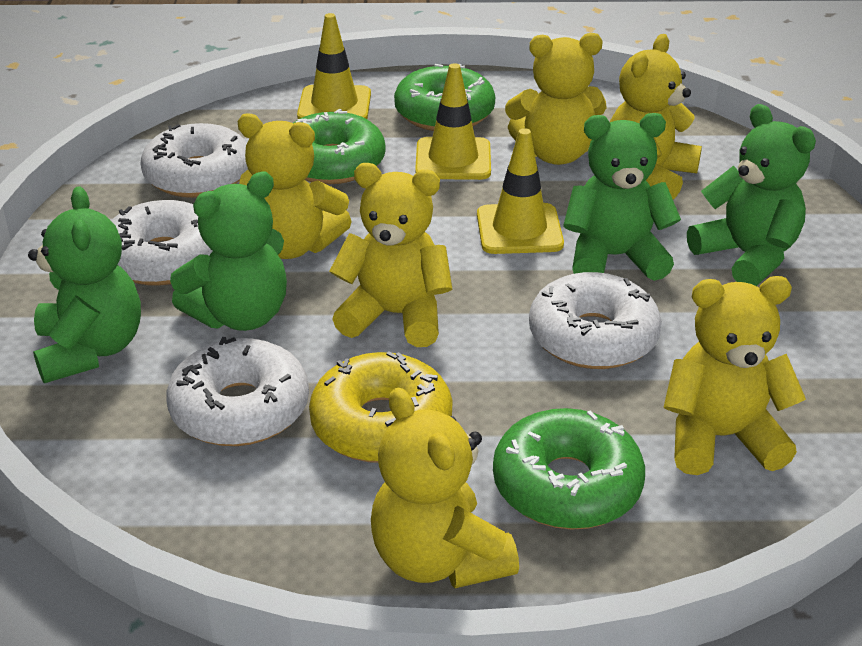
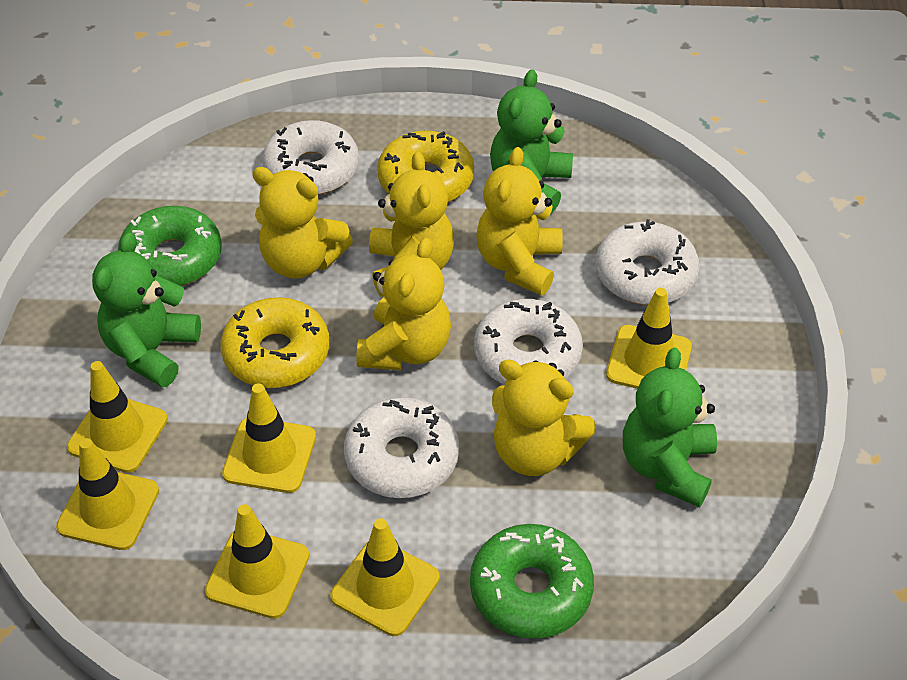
green donut: 3 -> 2
green teddy bear: 4 -> 3
yellow donut: 1 -> 2
yellow teddy bear: 6 -> 5
yellow traffic cone: 3 -> 6

